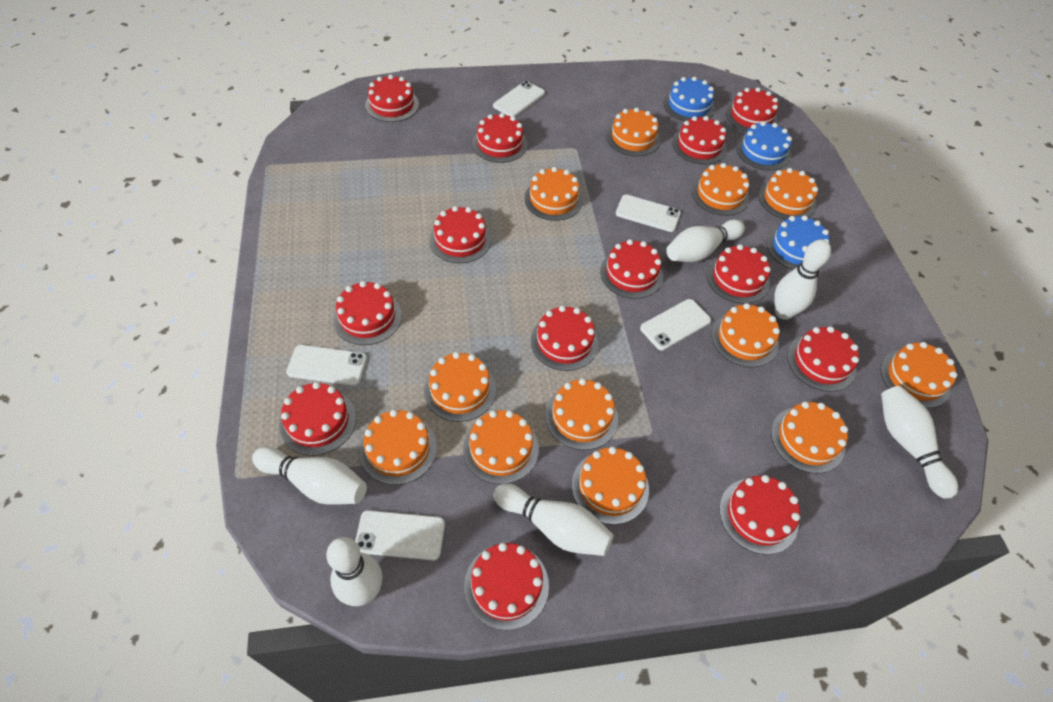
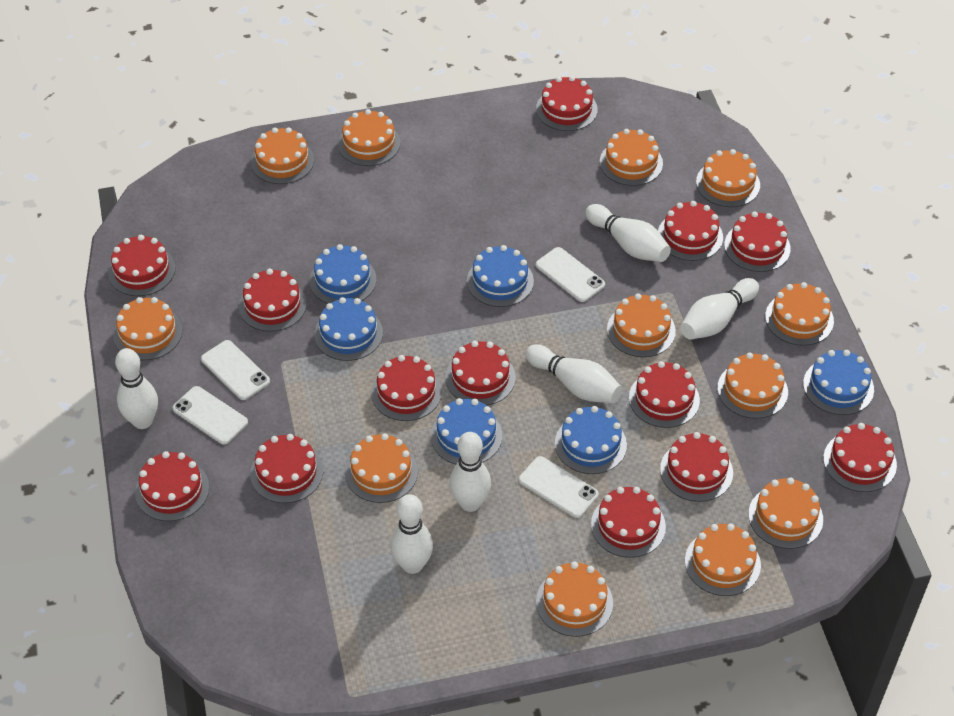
blue cake: 3 -> 6
white phone: 5 -> 4

